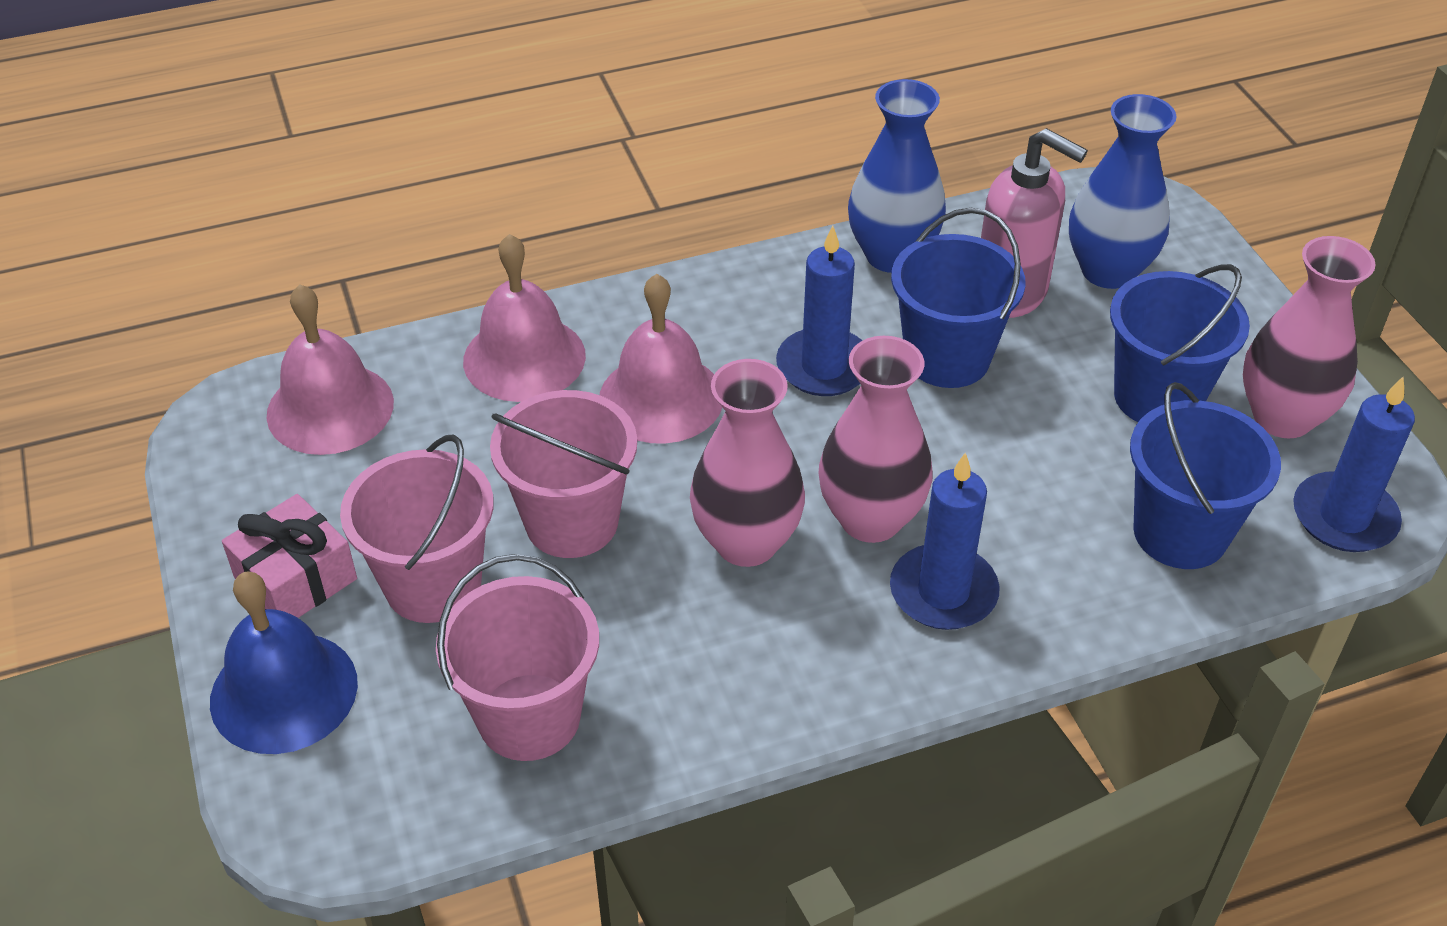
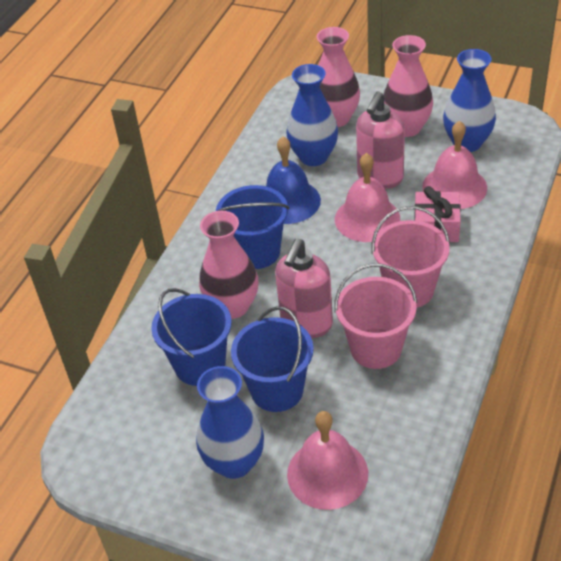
blue candle: 3 -> 0
blue vase: 2 -> 3
pink bucket: 3 -> 2
pink soap dispenser: 1 -> 2

